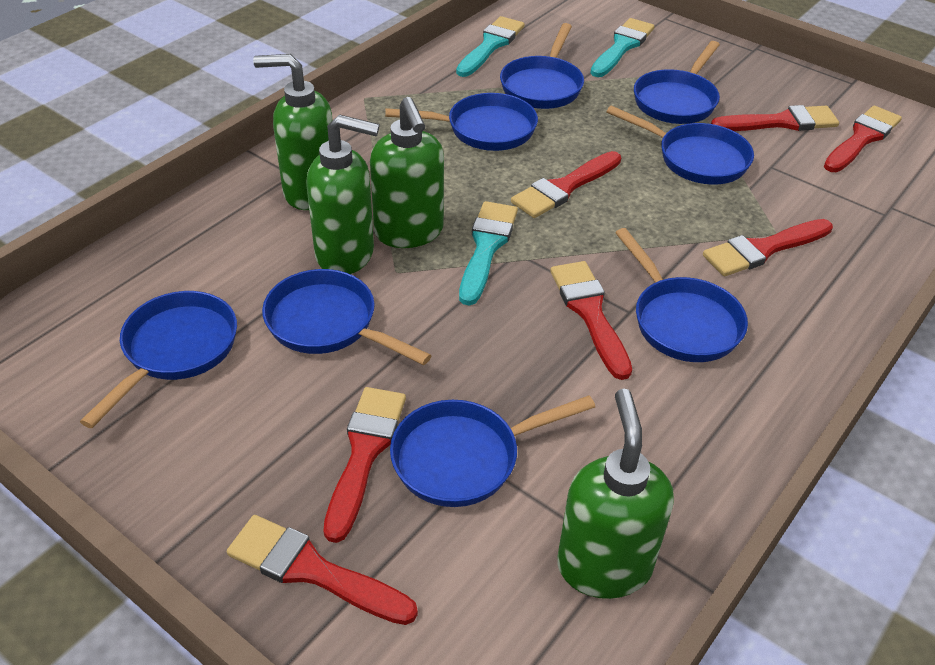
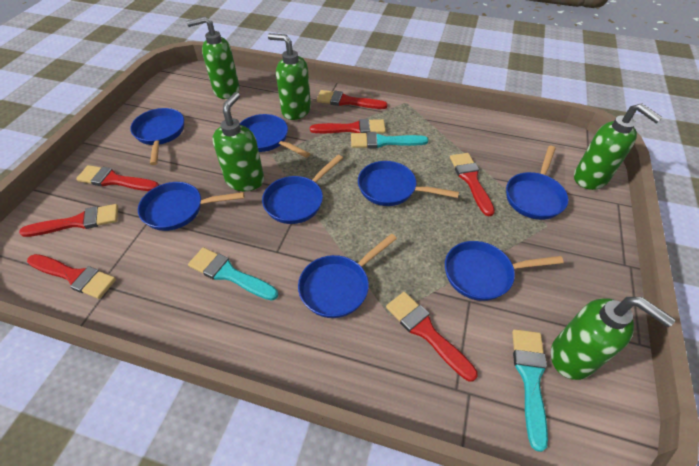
green soap dispenser: 4 -> 5

